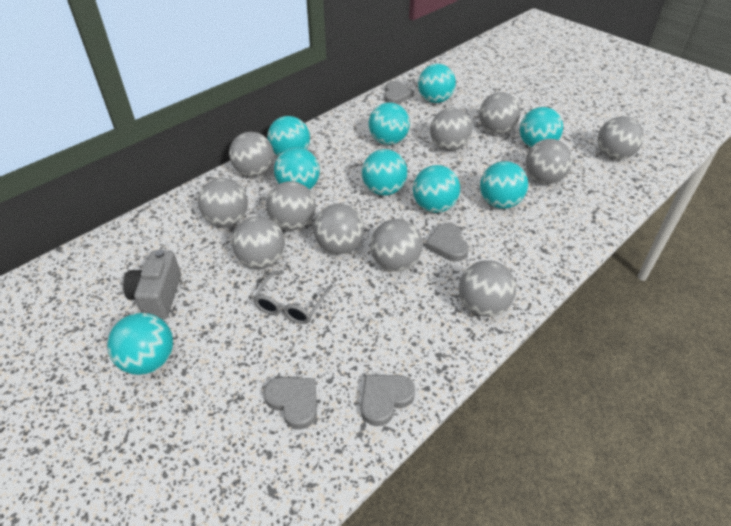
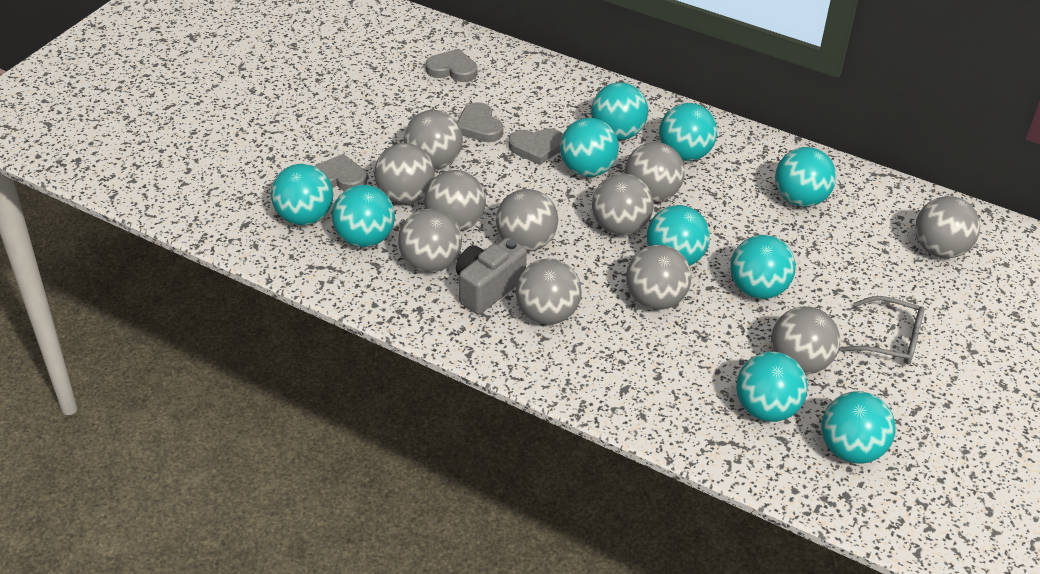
turquoise ball: 9 -> 10

